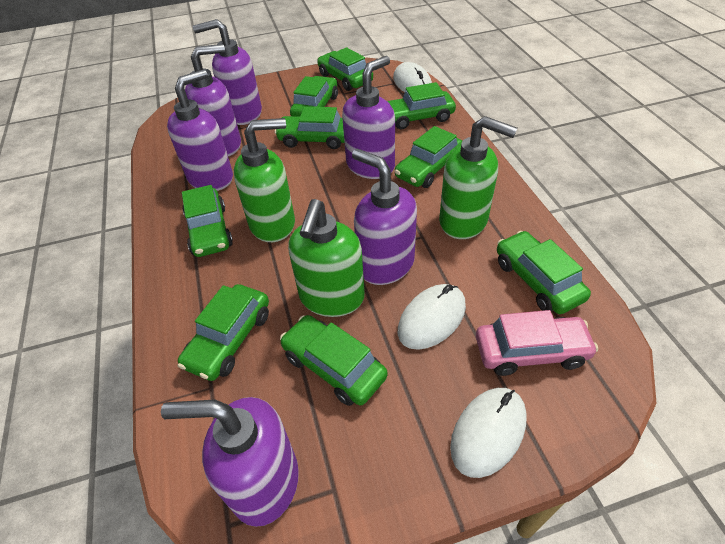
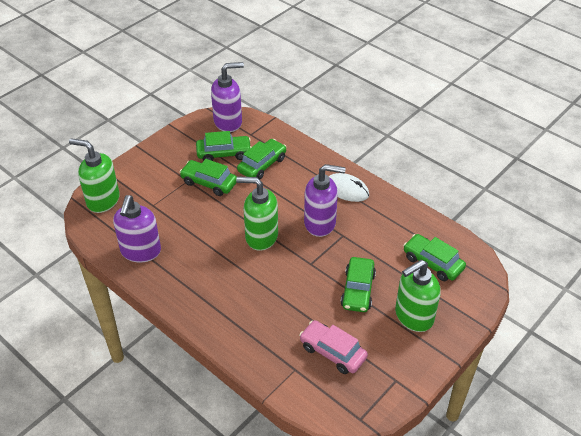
green car: 9 -> 5
purple soap dispenser: 6 -> 3
white mouse: 3 -> 1

